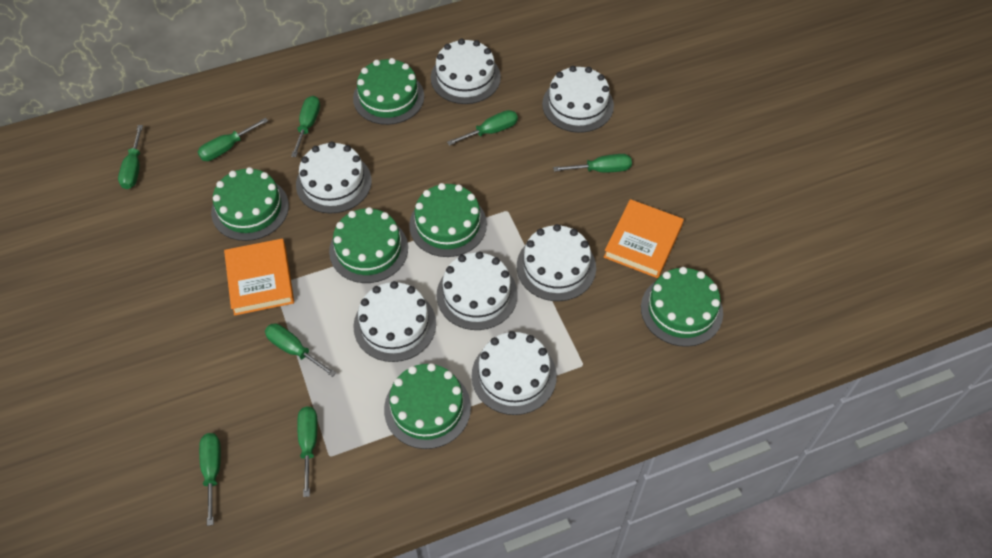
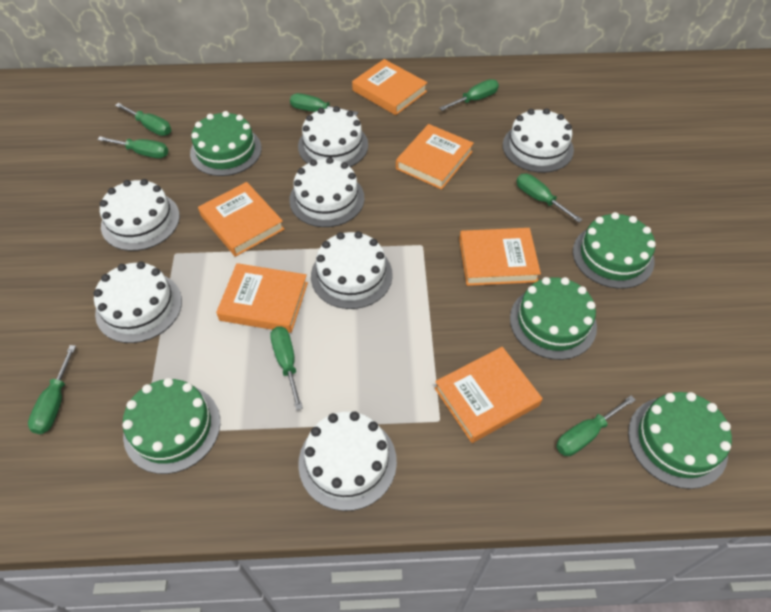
green cake: 6 -> 5
orange book: 2 -> 6

